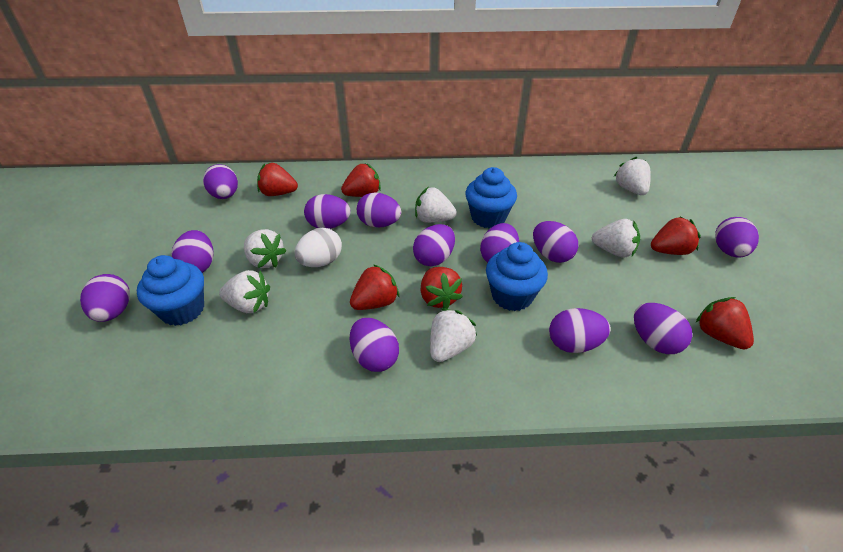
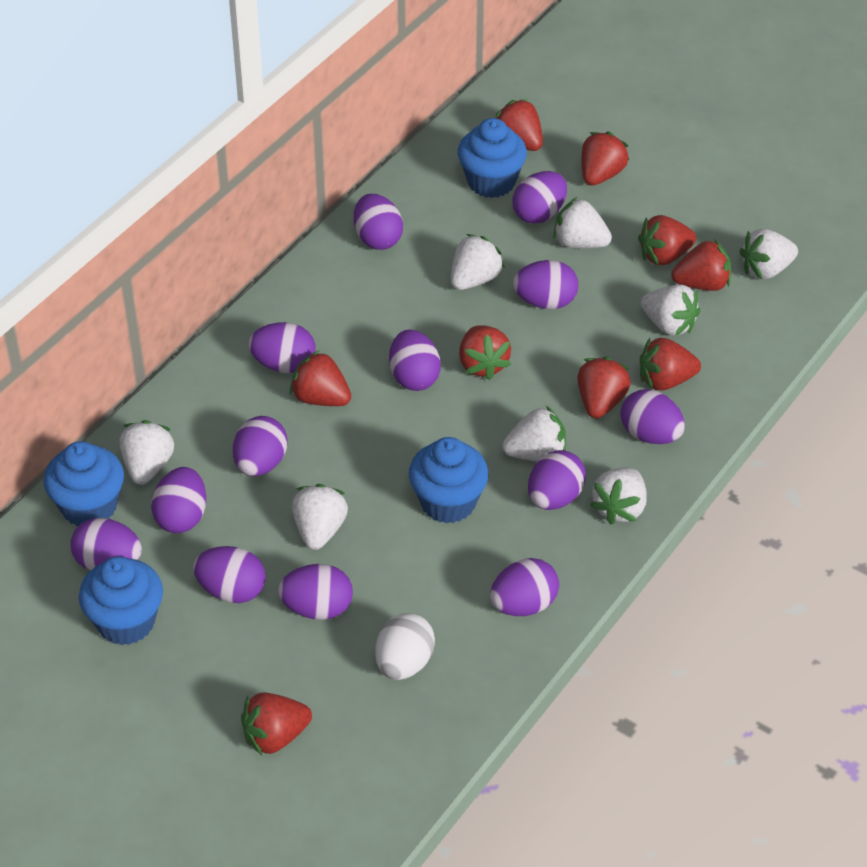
blue cupcake: 3 -> 4
purple egg: 12 -> 13
red strawberry: 6 -> 9
white strawberry: 6 -> 8

